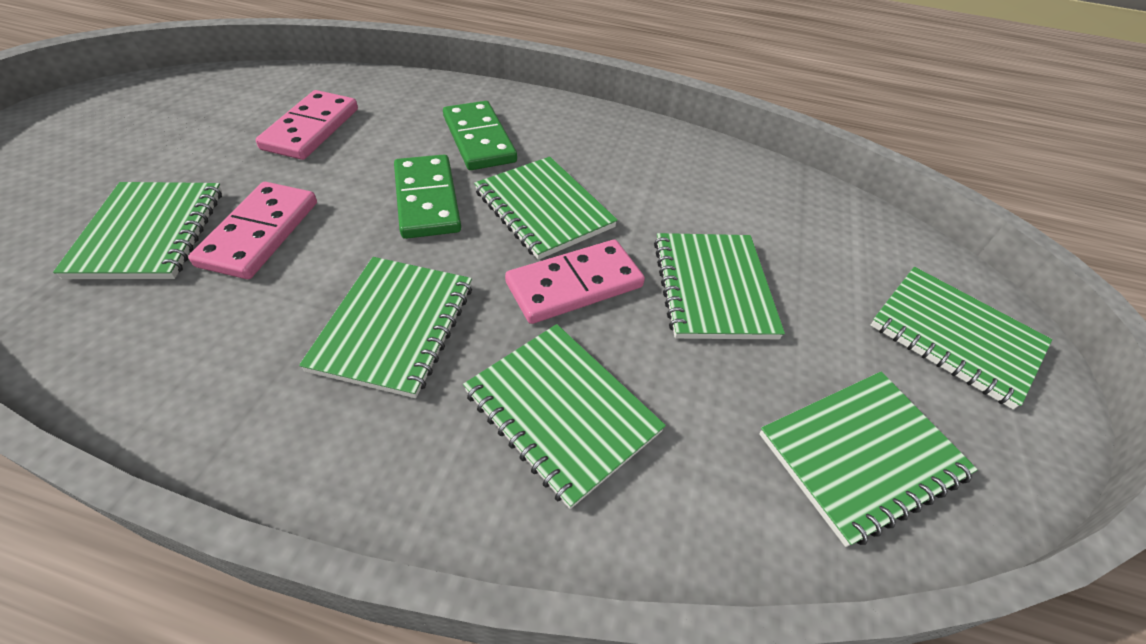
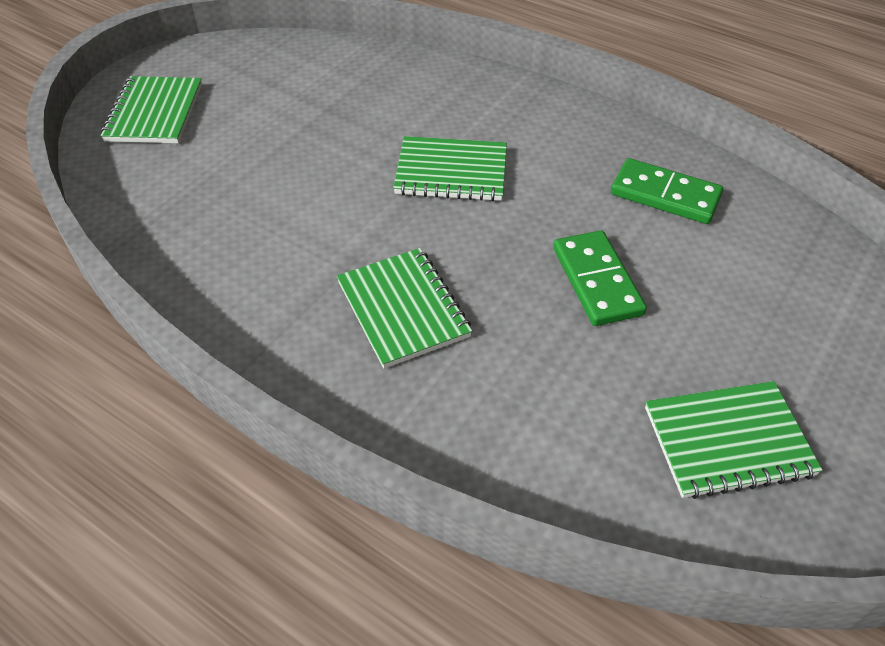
green notebook: 7 -> 4
pink domino: 3 -> 0

